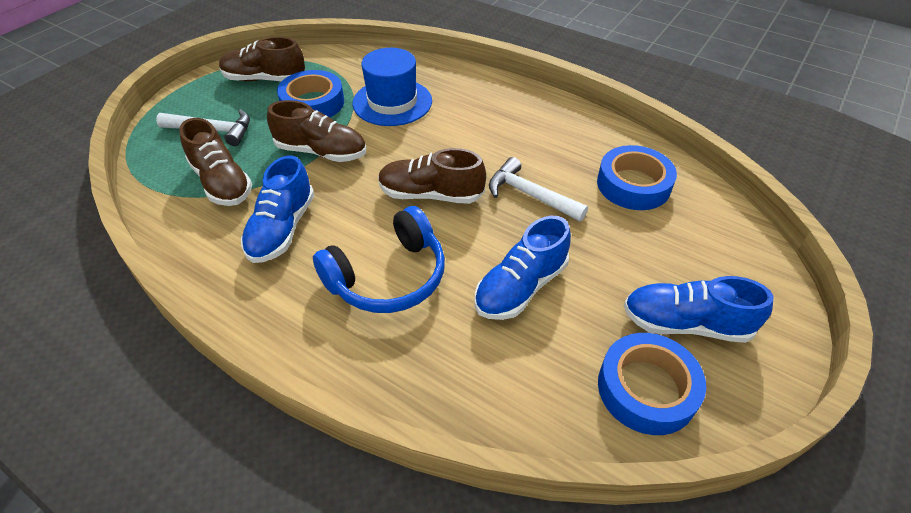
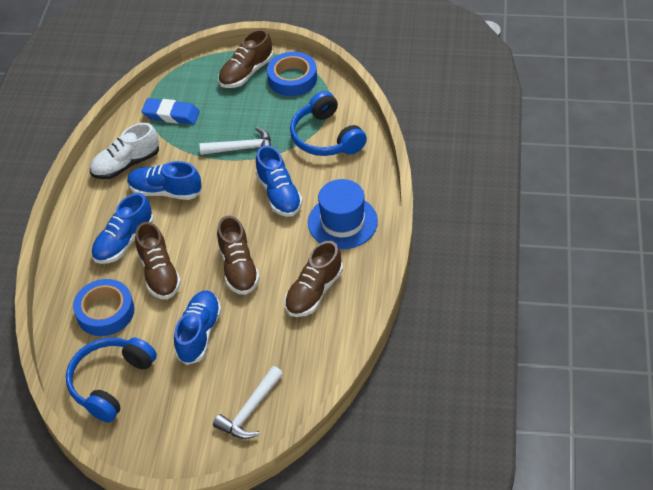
blue eraser: 0 -> 1
blue headphones: 1 -> 2
blue shoe: 3 -> 4
blue tape: 3 -> 2
white shoe: 0 -> 1

